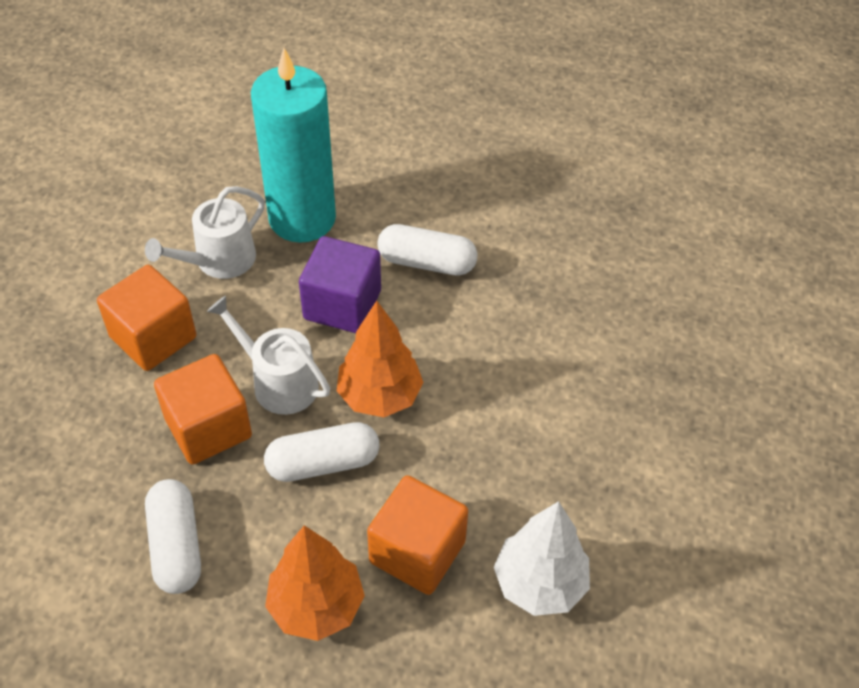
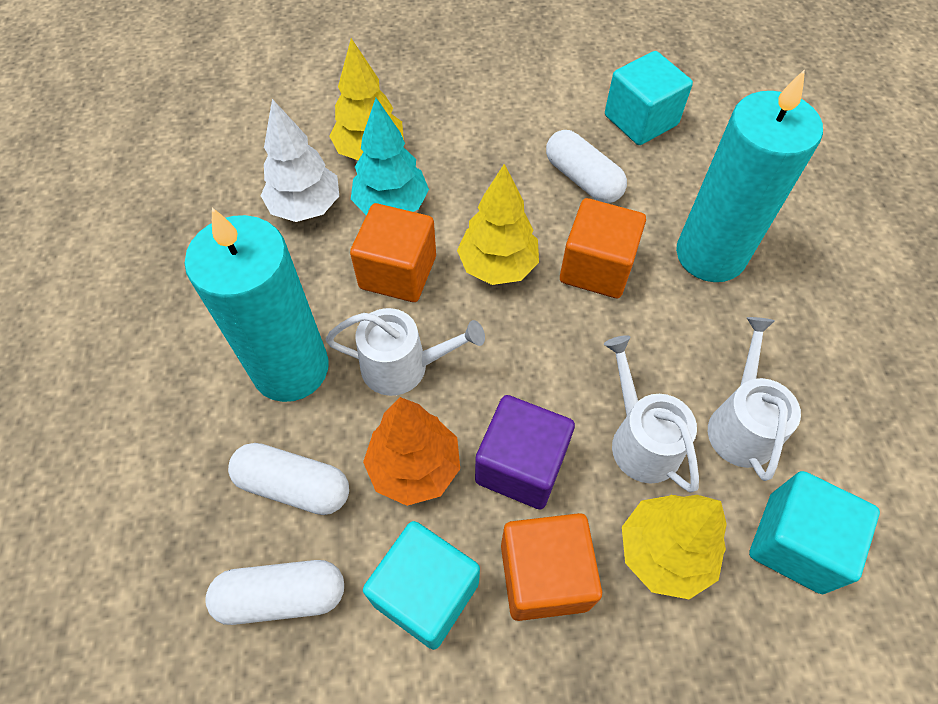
orange tree: 2 -> 1
turquoise candle: 1 -> 2
turquoise cube: 0 -> 3
turquoise tree: 0 -> 1
white watering can: 2 -> 3
yellow tree: 0 -> 3

